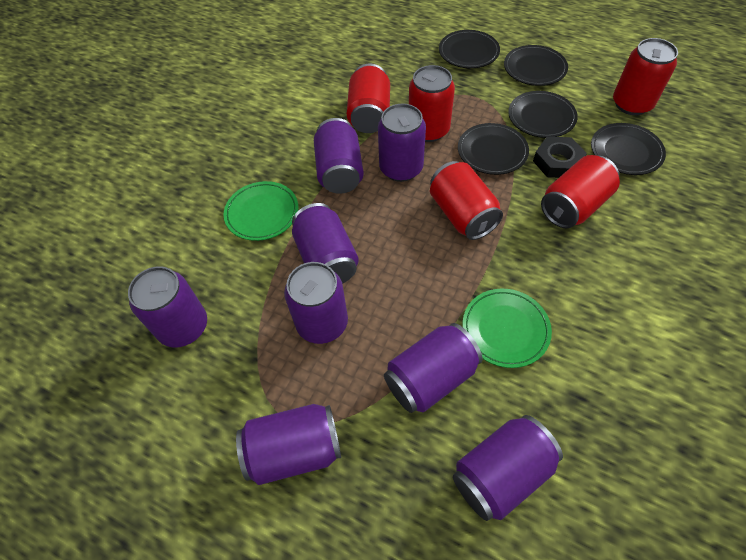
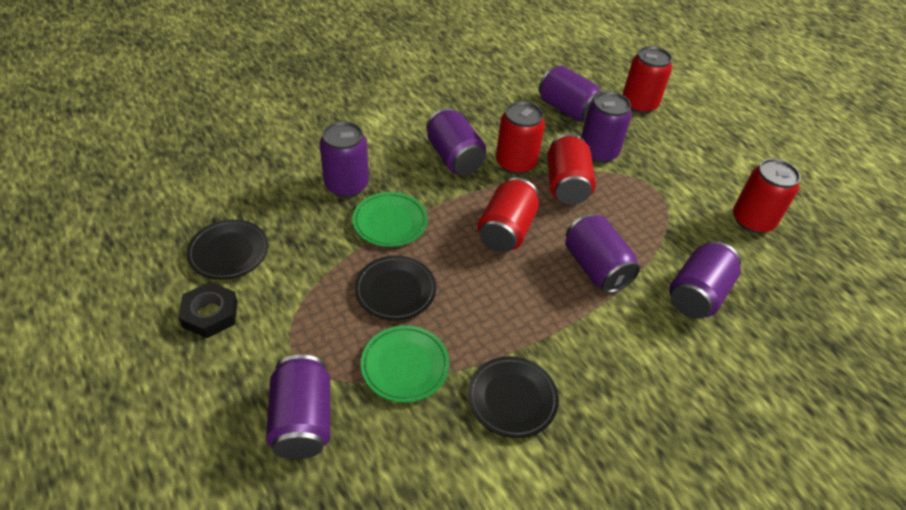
black plate: 5 -> 3
purple can: 8 -> 7

